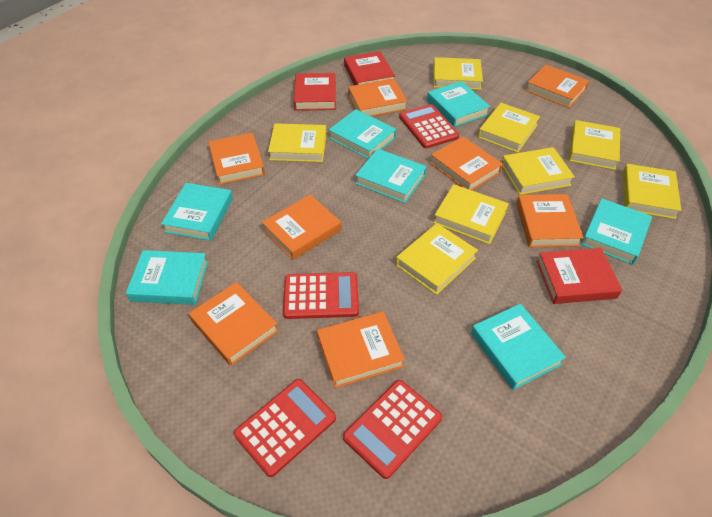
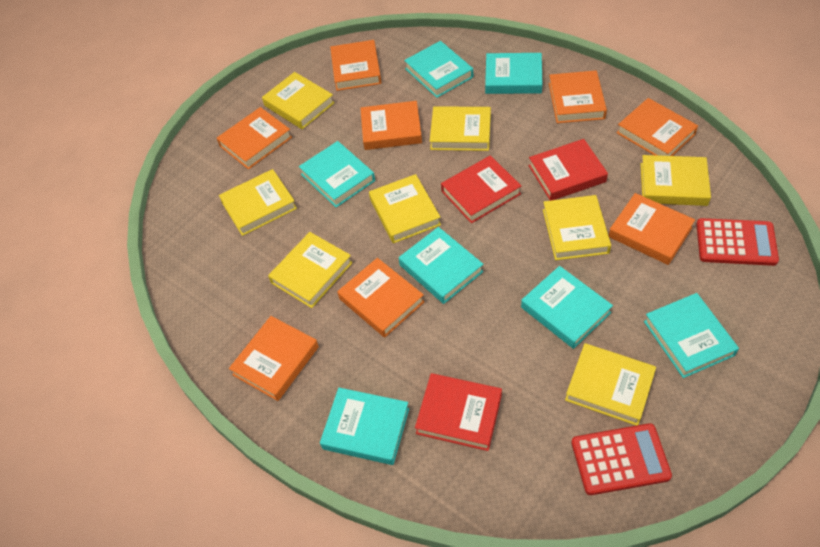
red calculator: 4 -> 2

